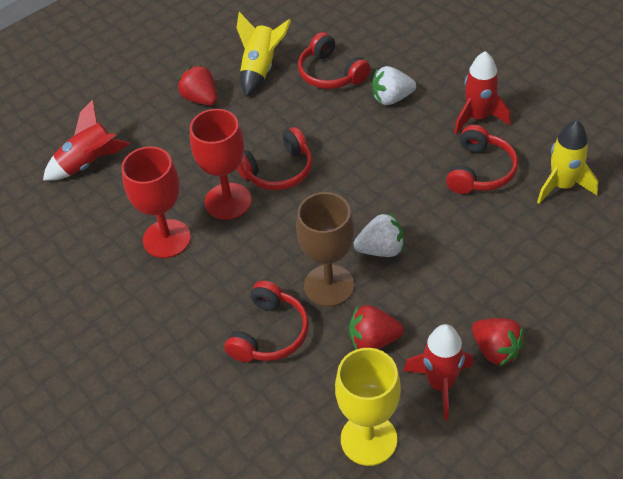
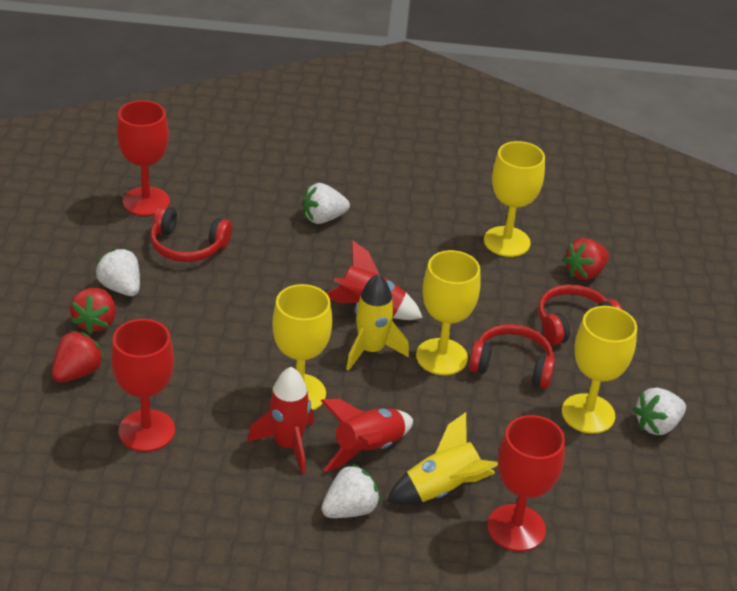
brown goblet: 1 -> 0
red goblet: 2 -> 3
red headphones: 4 -> 3
white strawberry: 2 -> 4
yellow goblet: 1 -> 4

